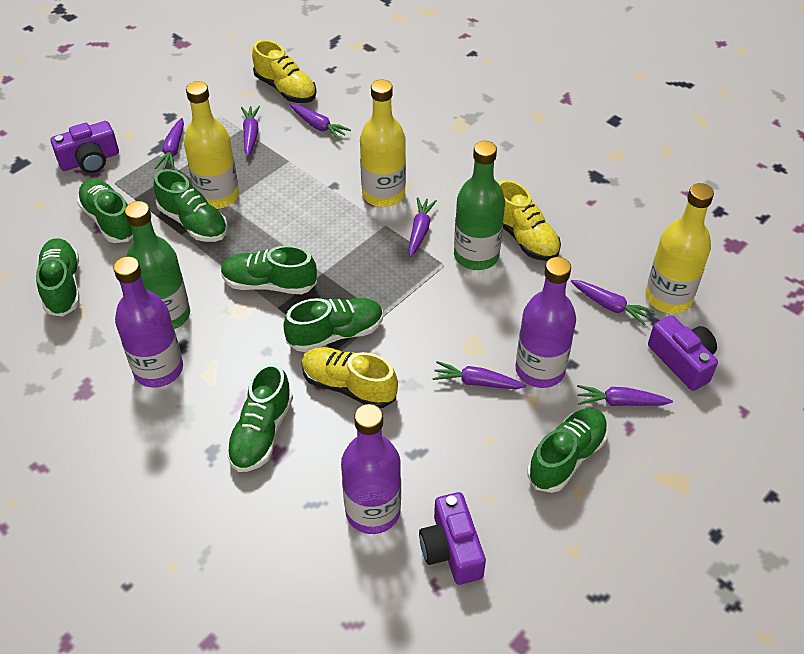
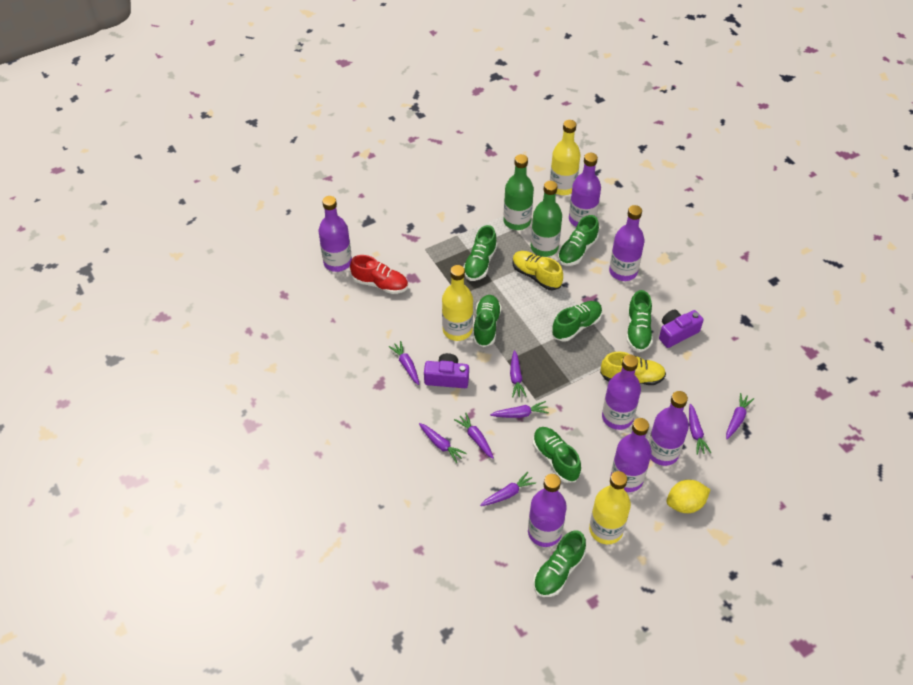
purple bottle: 3 -> 7
purple camera: 3 -> 2
purple carrot: 7 -> 8
red shoe: 0 -> 1
yellow lemon: 0 -> 1
yellow shoe: 3 -> 2

